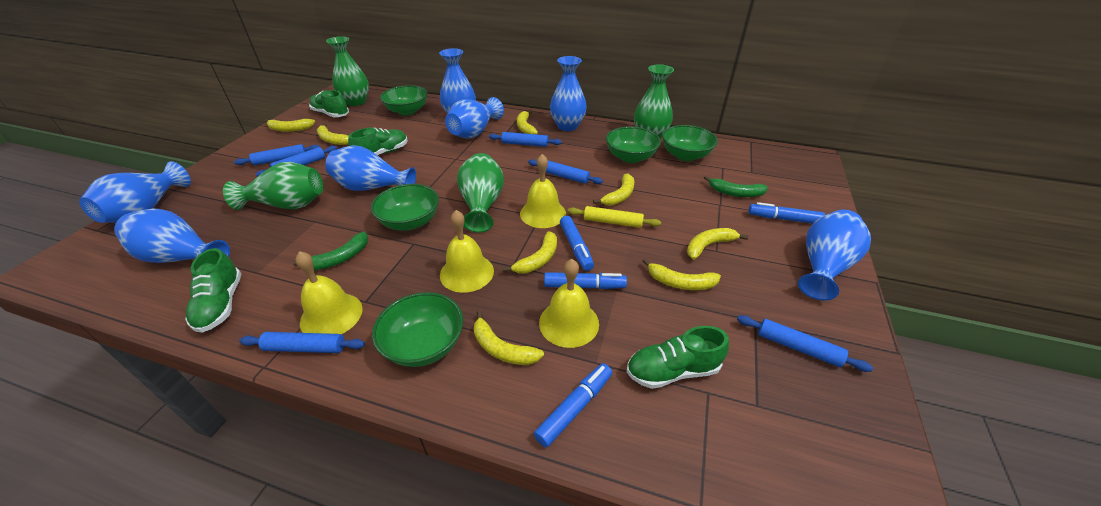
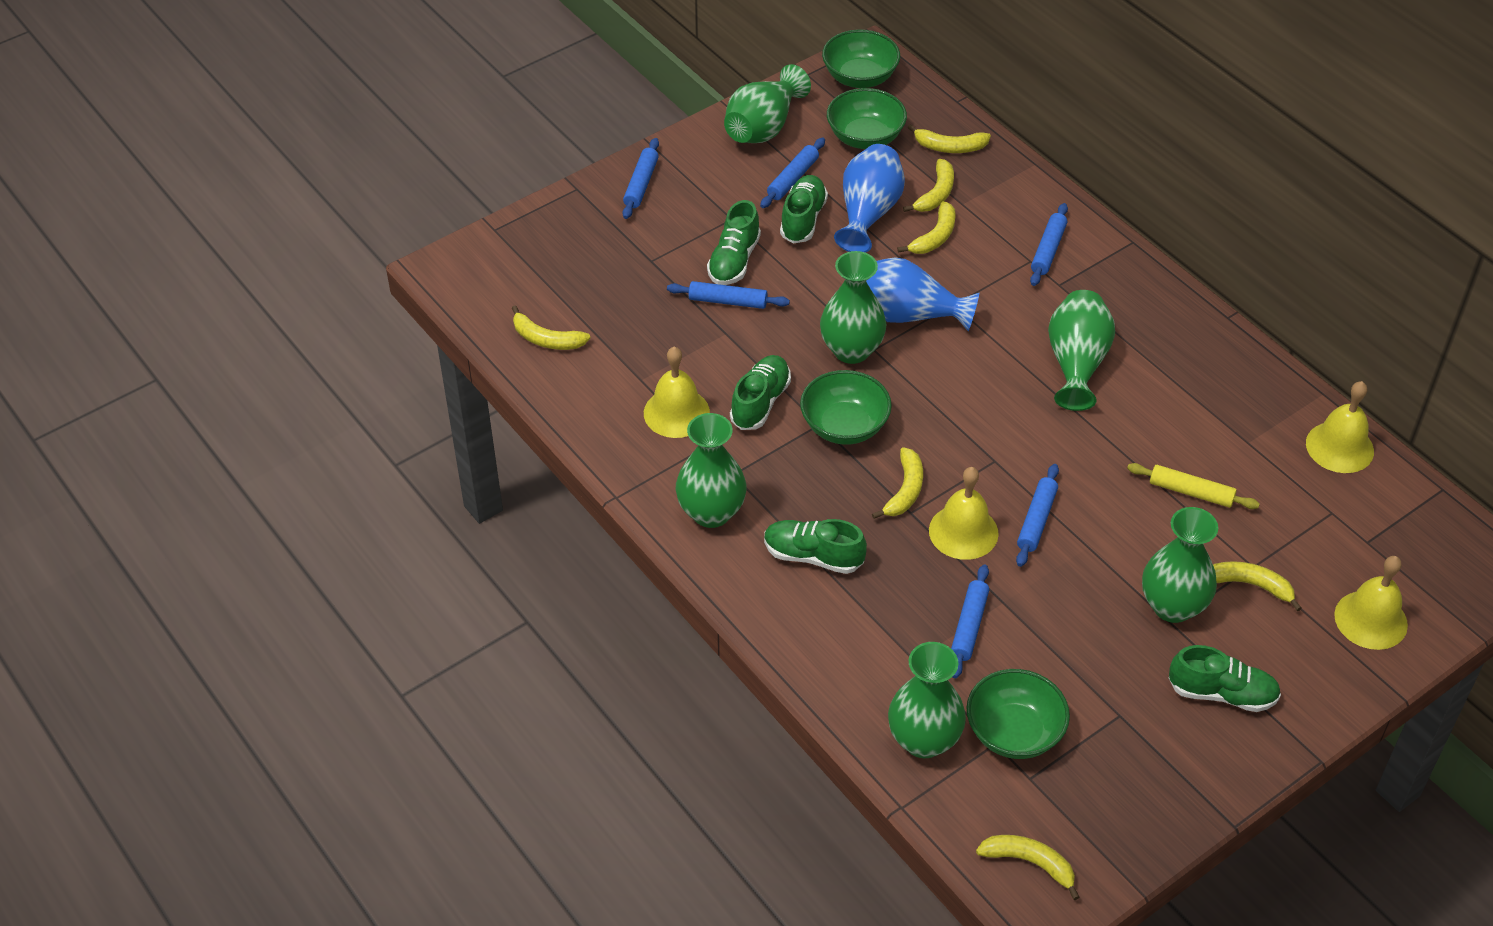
blue marker: 4 -> 0
blue vase: 7 -> 2
green banana: 2 -> 0
green bowl: 5 -> 4
green shoe: 4 -> 5
green vase: 4 -> 6
yellow banana: 8 -> 7

